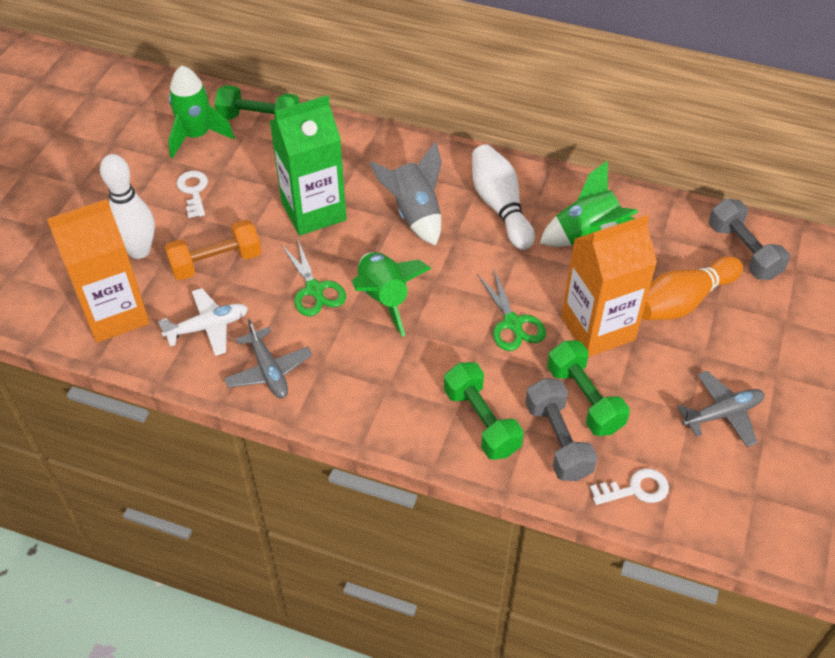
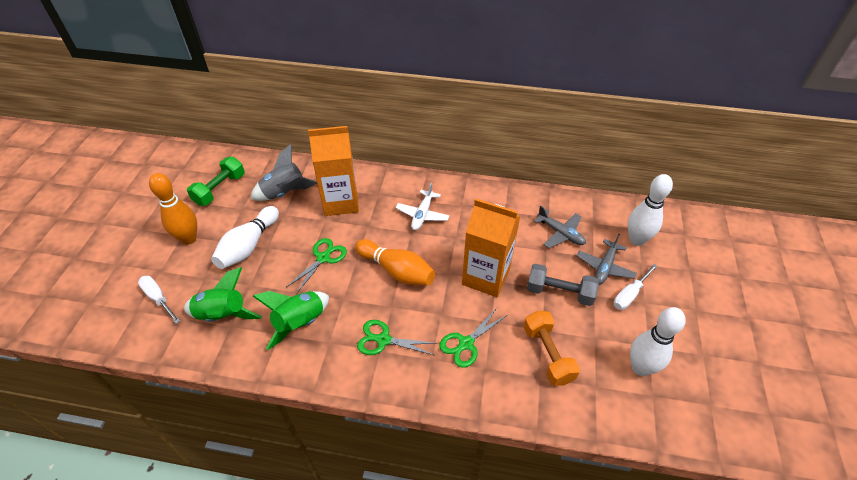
green carton: 1 -> 0
green dumbbell: 3 -> 1
green rocket: 3 -> 2
green scissors: 2 -> 3
grey dumbbell: 2 -> 1
orange bowling pin: 1 -> 2
white bowling pin: 2 -> 3
white key: 2 -> 0
white screwdriver: 0 -> 2

